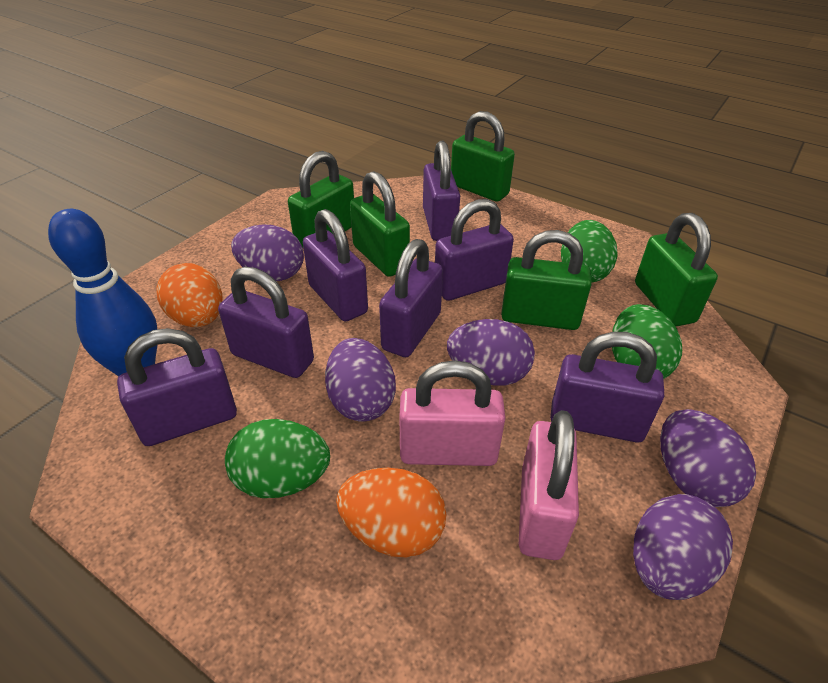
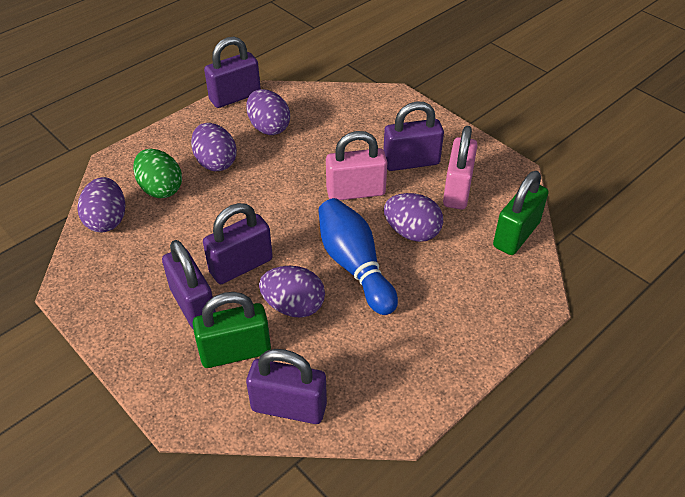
green egg: 3 -> 1
green padlock: 5 -> 2
orange egg: 2 -> 0
purple padlock: 7 -> 5

